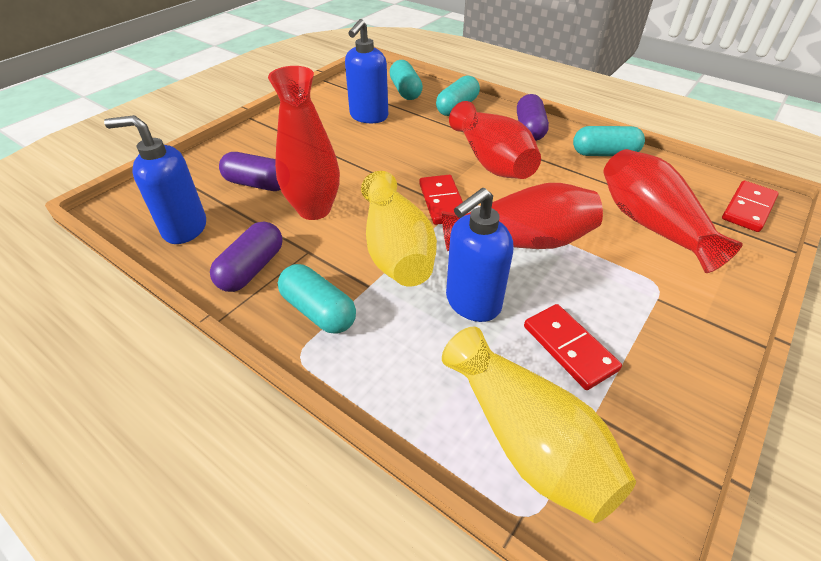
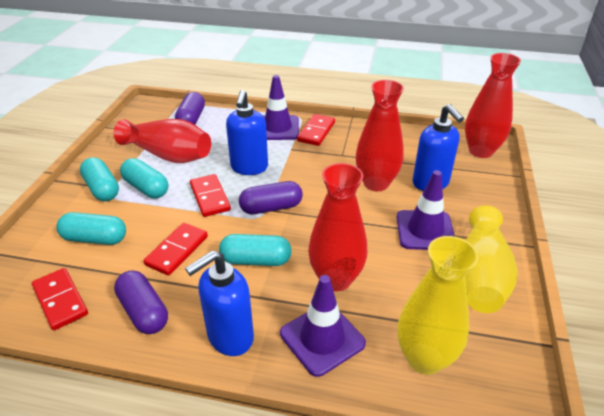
purple traffic cone: 0 -> 3
red domino: 3 -> 4

